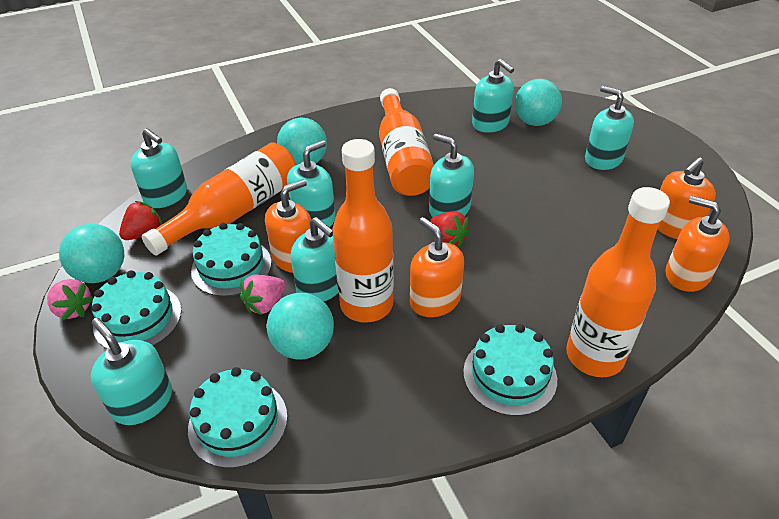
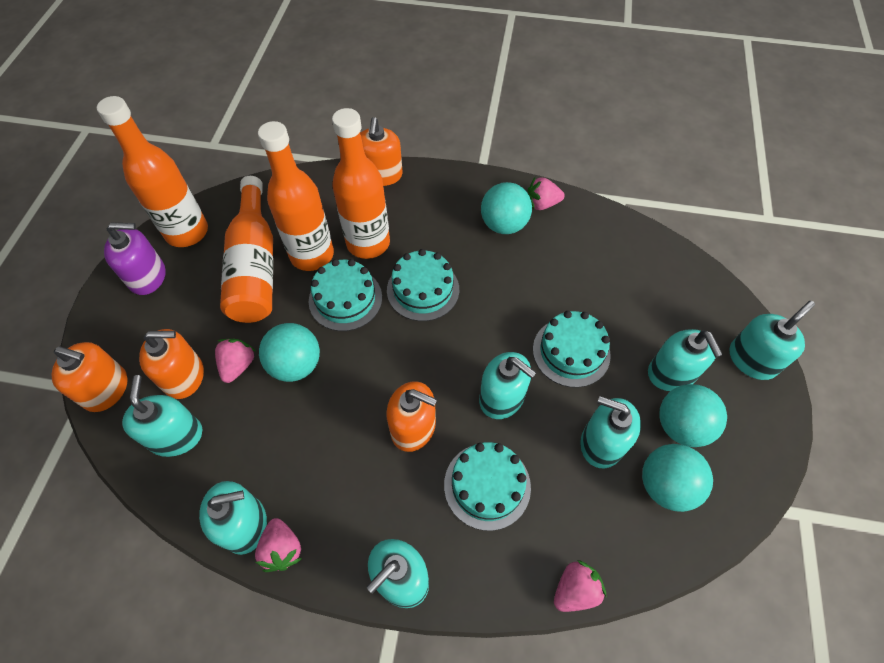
pink strawberry: 2 -> 4
purple soap dispenser: 0 -> 1
red strawberry: 2 -> 0

